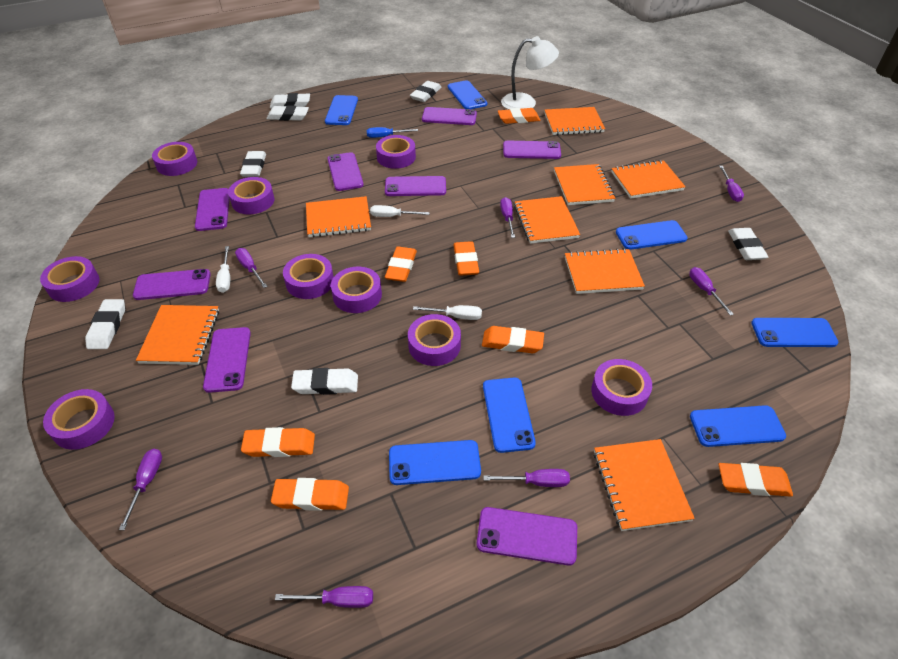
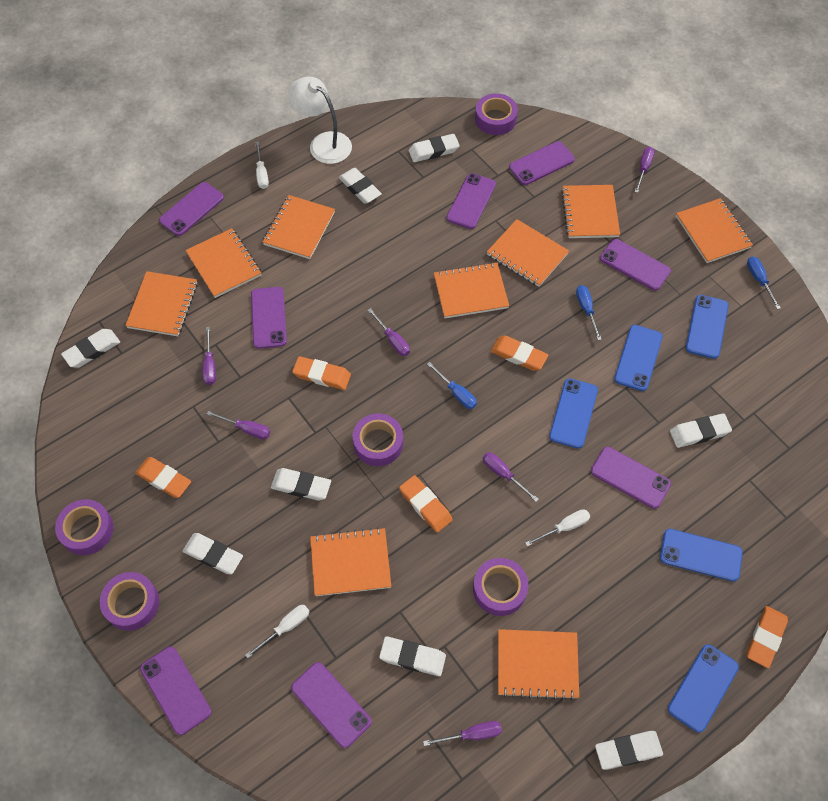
blue phone: 7 -> 5
blue screwdriver: 1 -> 3
orange eraser: 7 -> 5
orange notebook: 8 -> 9
purple screwdriver: 7 -> 6
purple tape: 9 -> 5
white eraser: 7 -> 8

